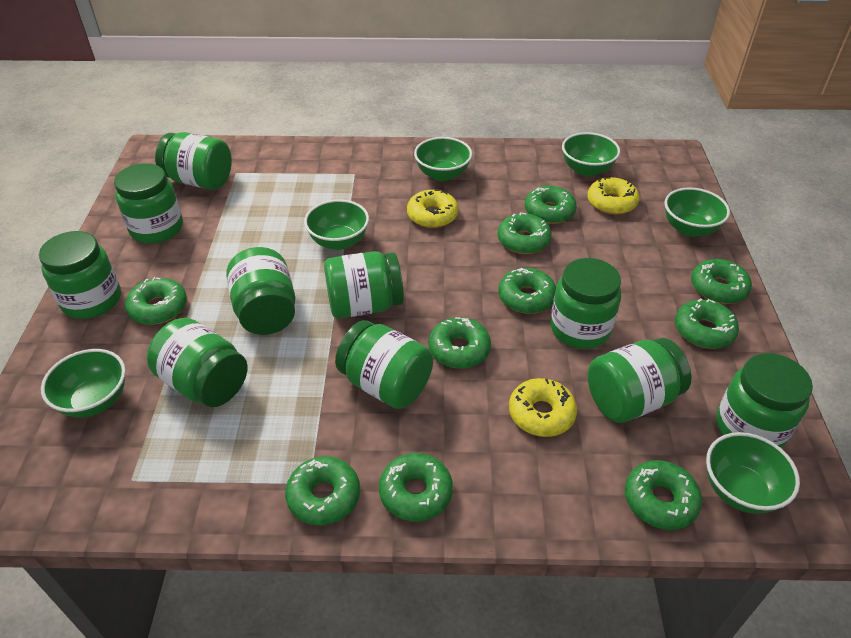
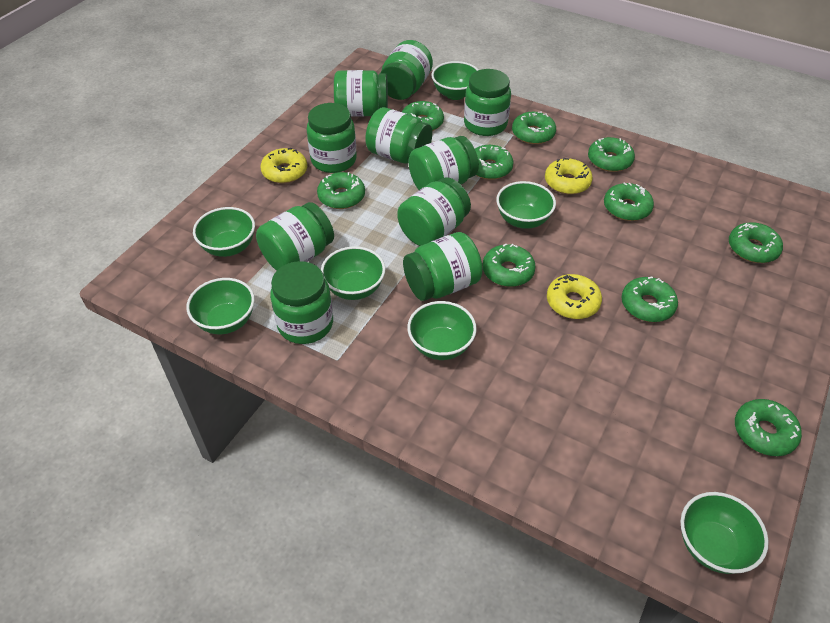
green bowl: 6 -> 7

